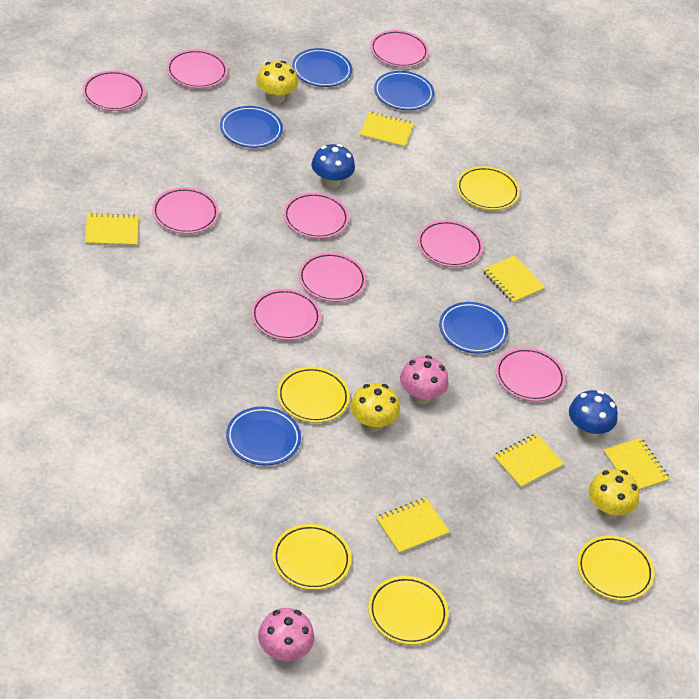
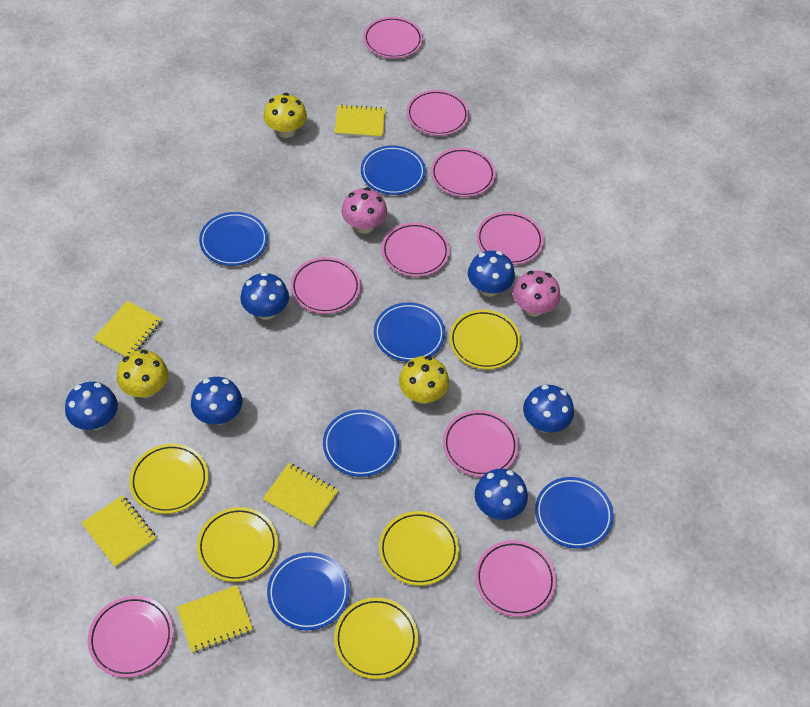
blue mushroom: 2 -> 6
blue plate: 5 -> 6
yellow notebook: 6 -> 5

